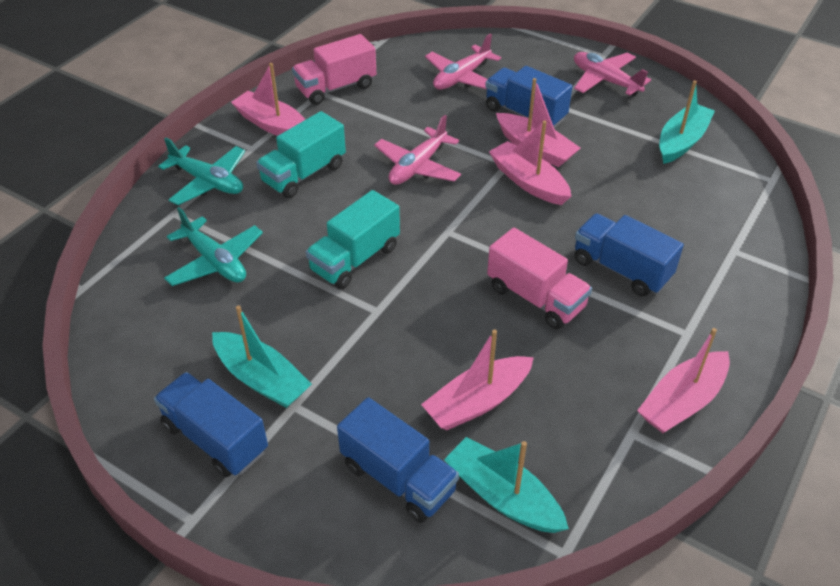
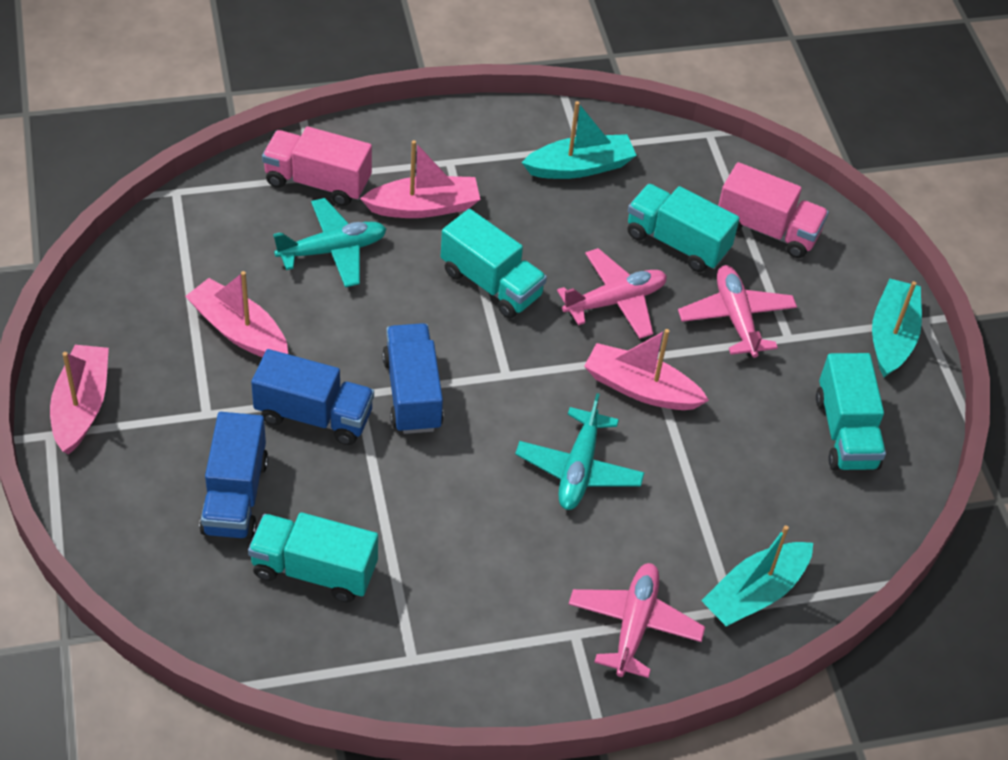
blue truck: 4 -> 3
pink boat: 5 -> 4
turquoise truck: 2 -> 4

